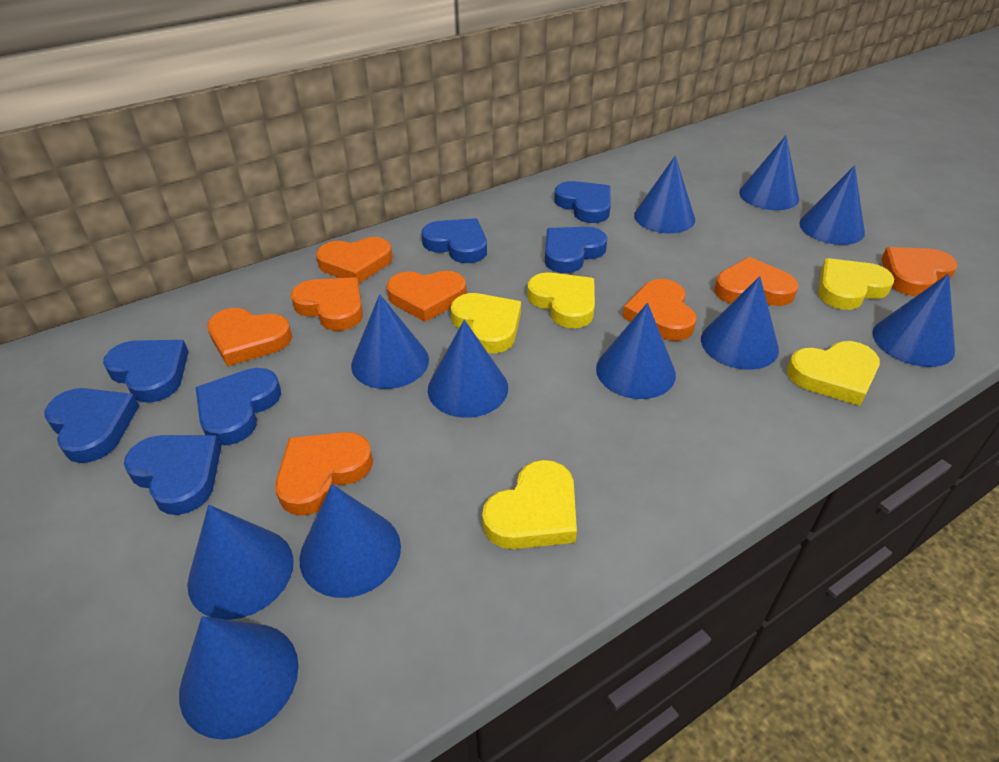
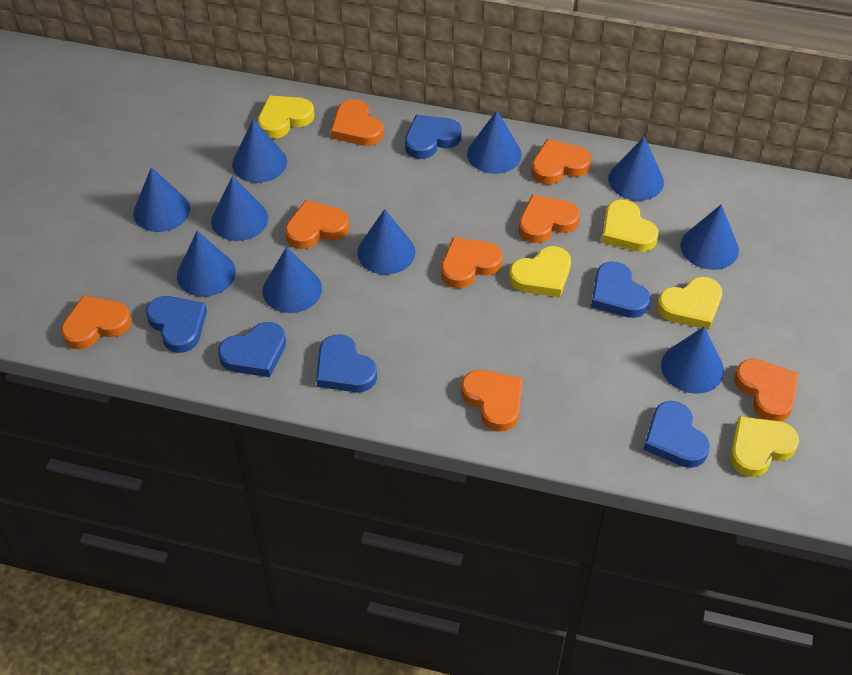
blue cone: 11 -> 10
blue heart: 7 -> 6

